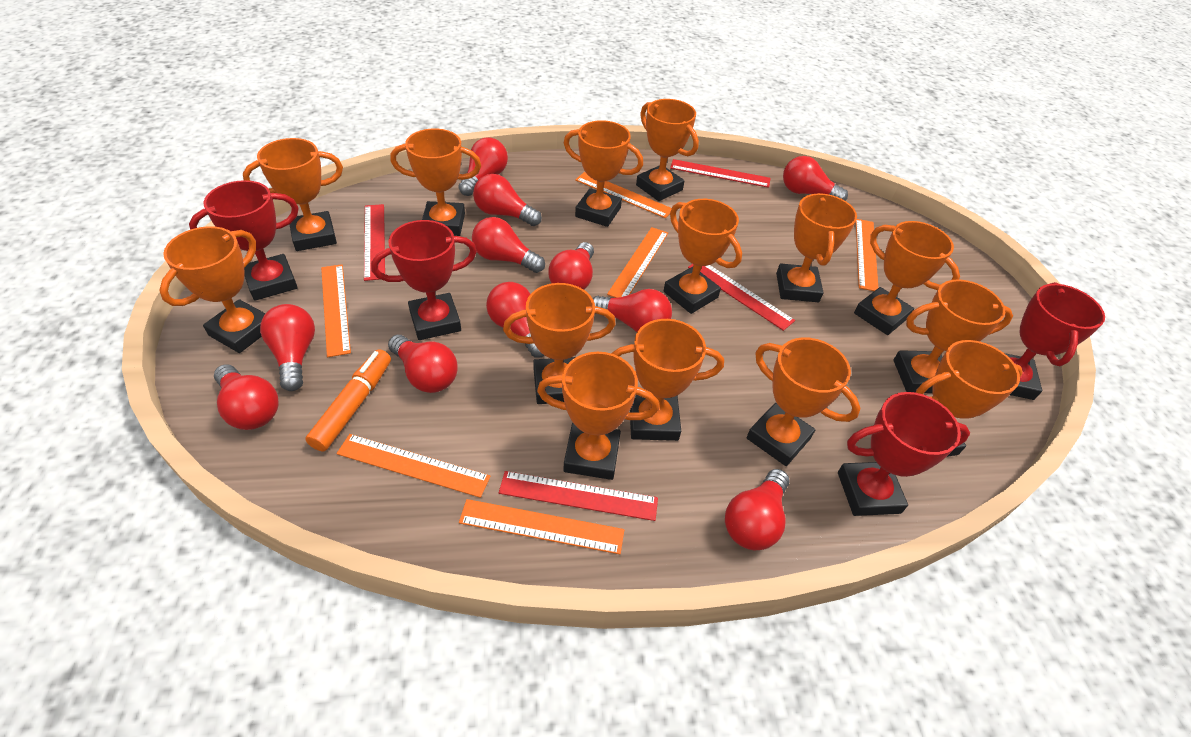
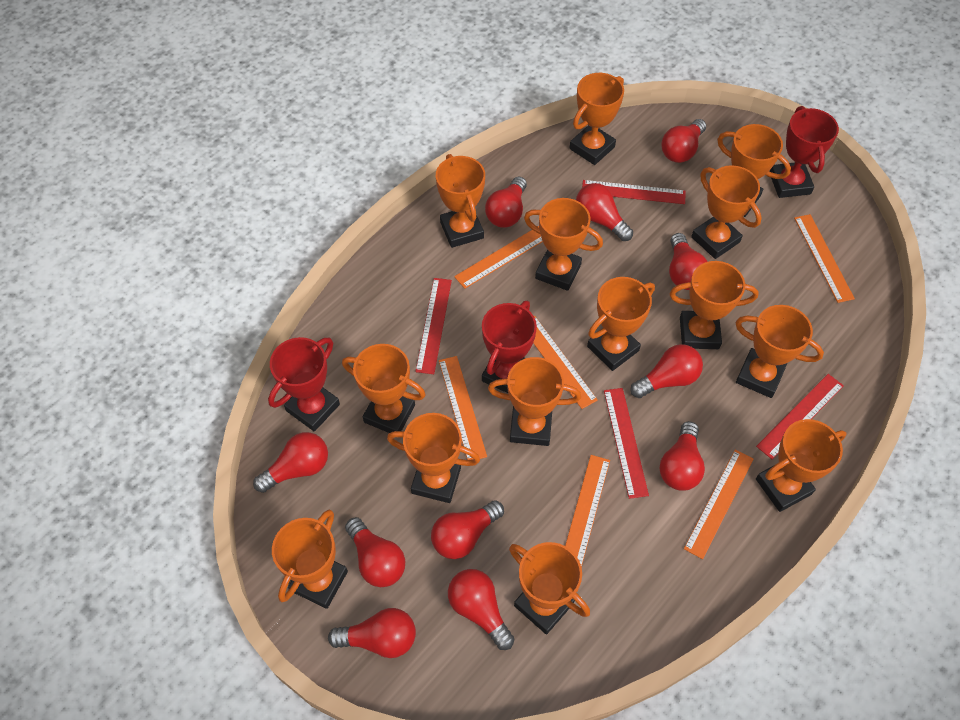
orange marker: 1 -> 0
red trophy: 4 -> 3

